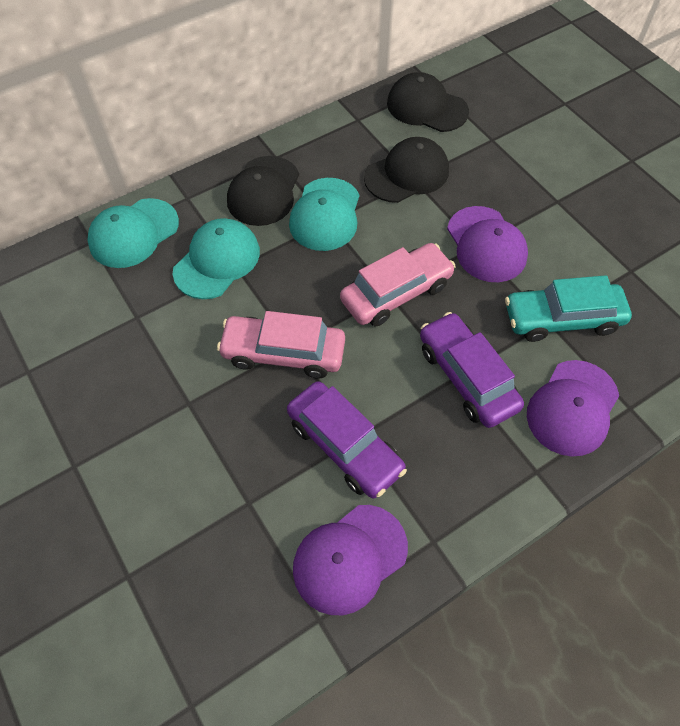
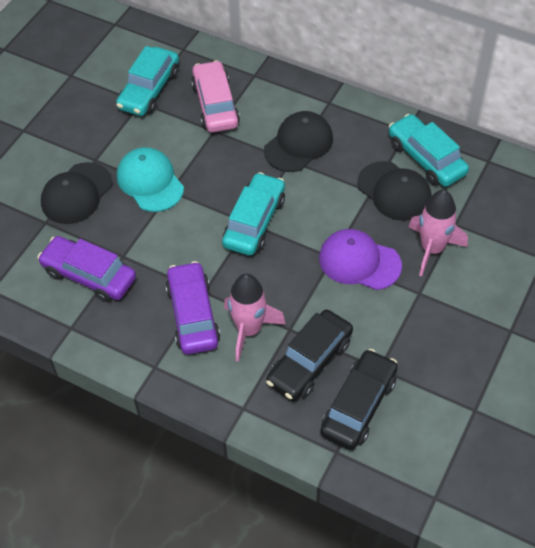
black car: 0 -> 2
pink car: 2 -> 1
pink rocket: 0 -> 2
purple cap: 3 -> 1
turquoise cap: 3 -> 1
turquoise car: 1 -> 3

